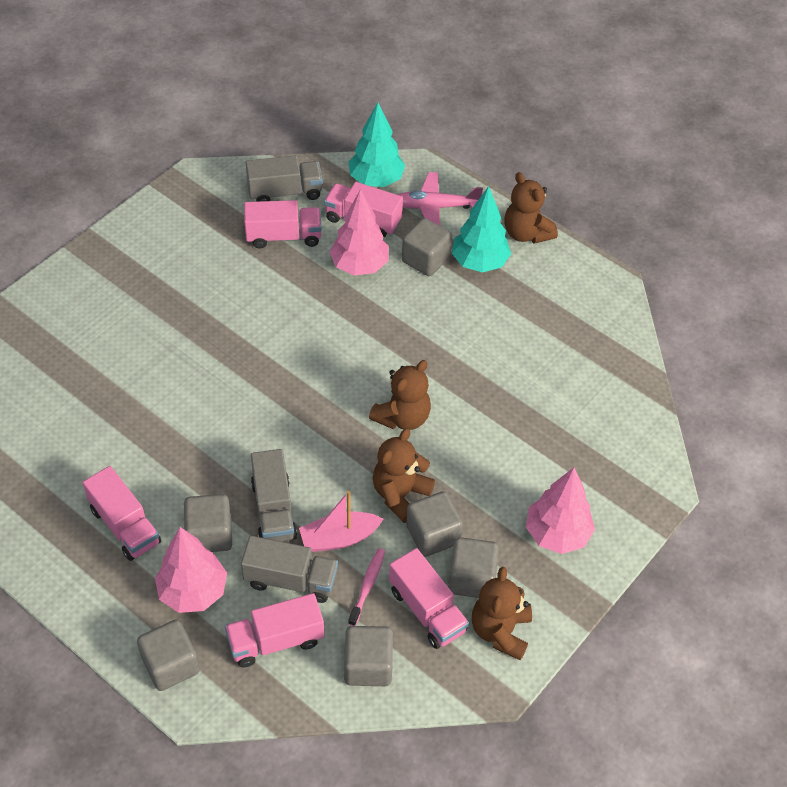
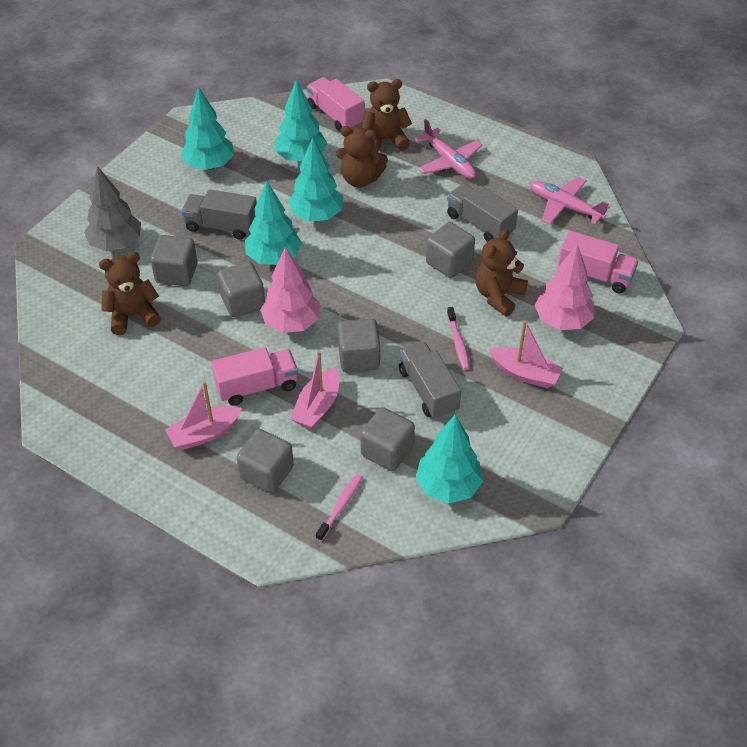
grey tree: 0 -> 1
pink boat: 1 -> 3
pink plane: 1 -> 2
pink toothbrush: 1 -> 2
pink tree: 3 -> 2
pink truck: 5 -> 3
turquoise tree: 2 -> 5

